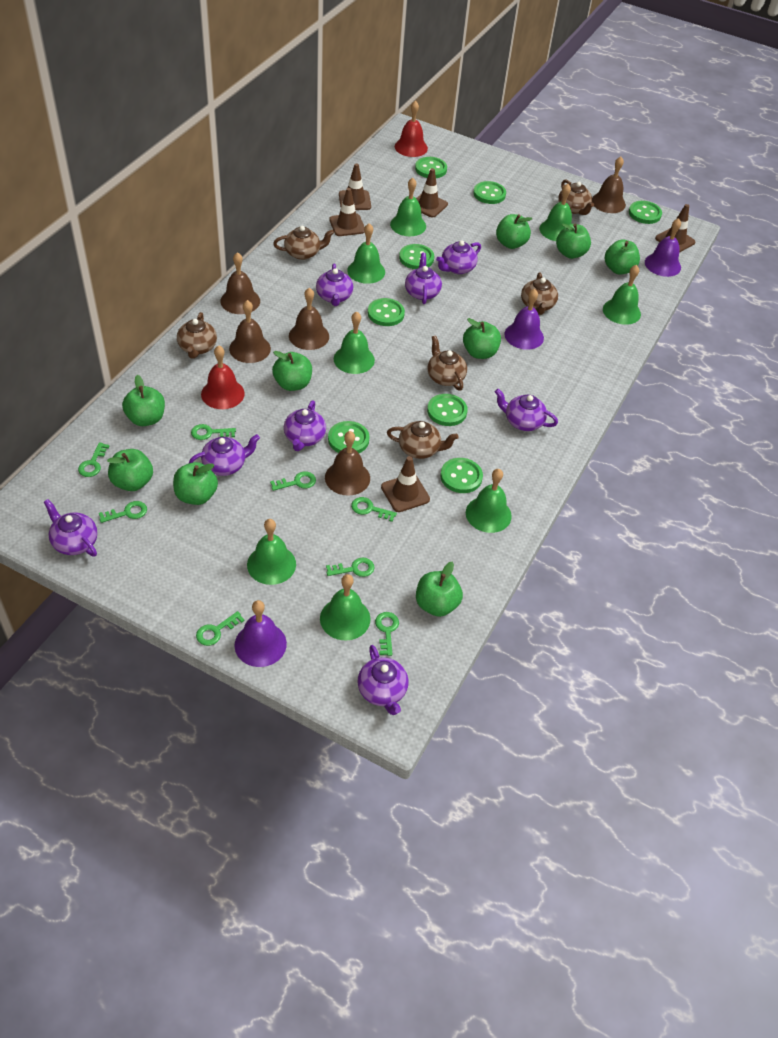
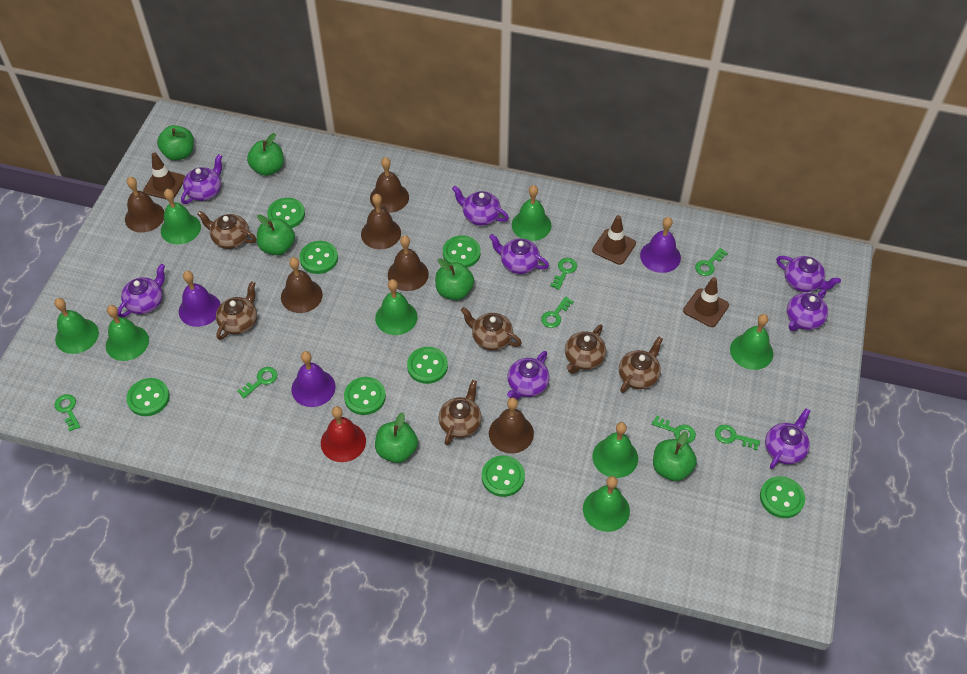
brown bell: 5 -> 6
brown traffic cone: 5 -> 3
green apple: 9 -> 6
green key: 8 -> 7
red bell: 2 -> 1

